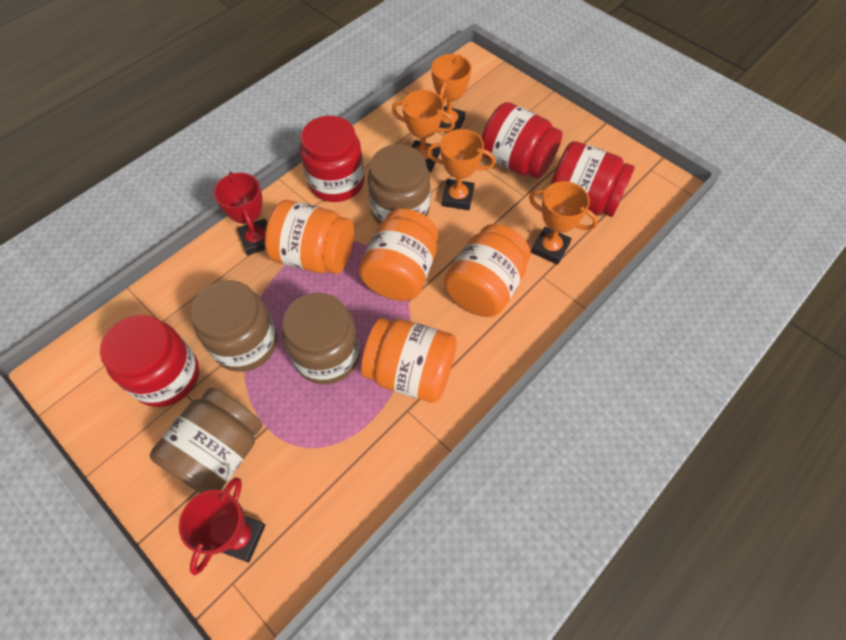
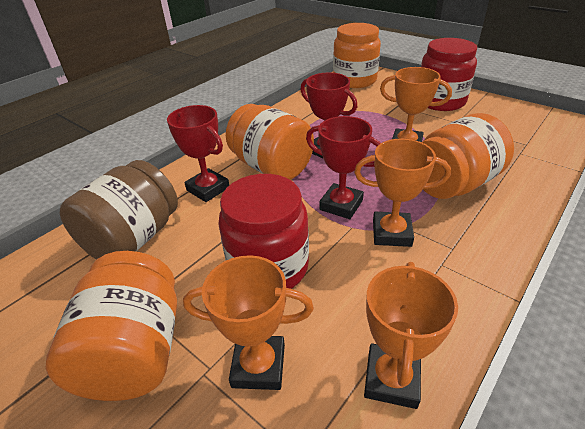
brown jar: 4 -> 1
red jar: 4 -> 2
red trophy: 2 -> 3

